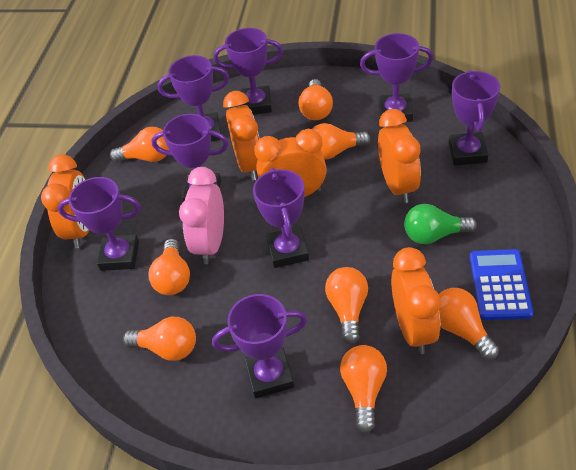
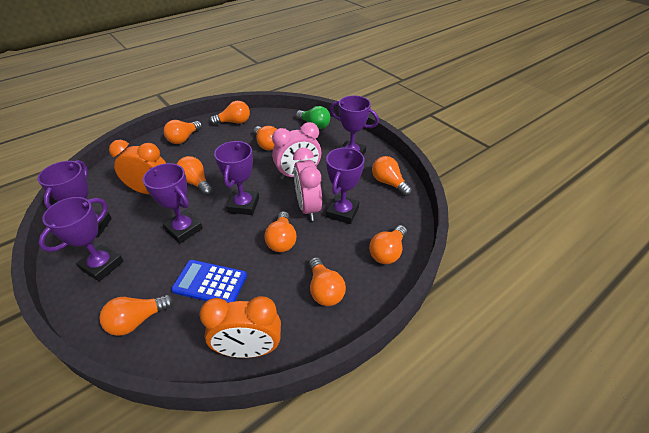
orange clock: 5 -> 2
orange light bulb: 8 -> 9
pink clock: 1 -> 2
purple trophy: 8 -> 6

